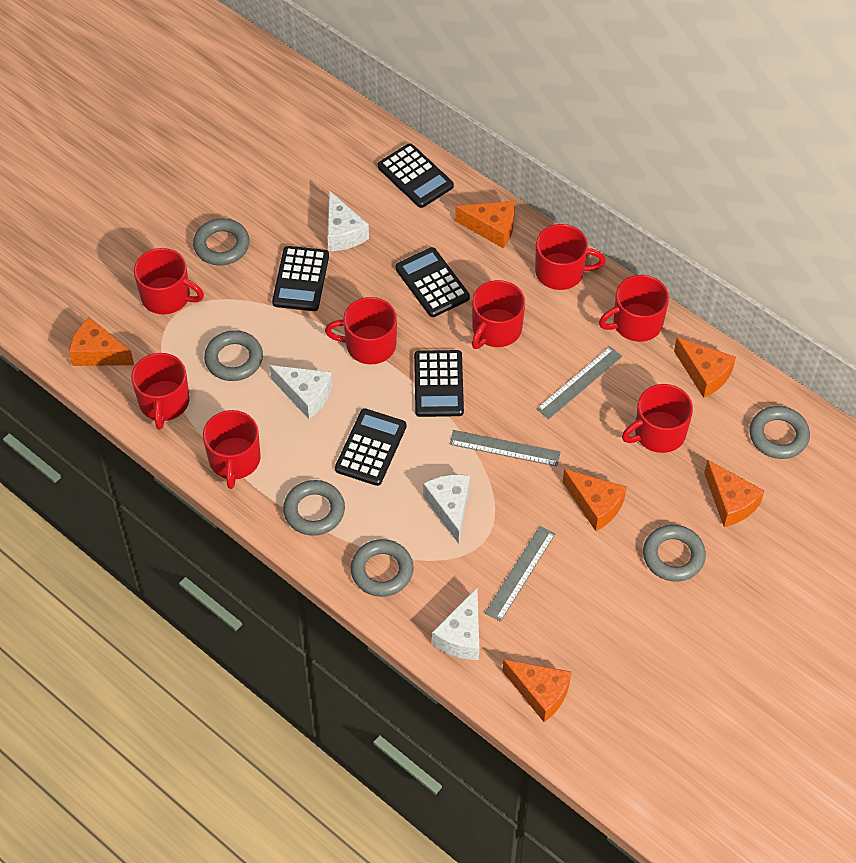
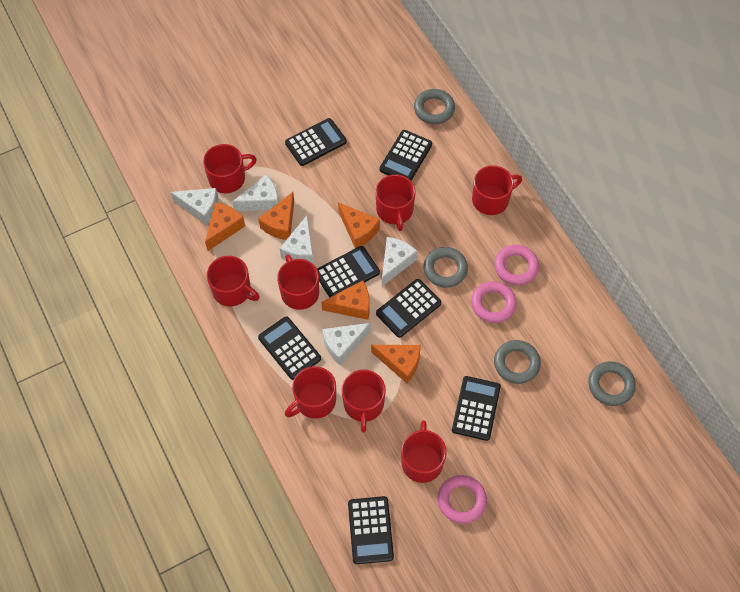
black calculator: 5 -> 7
grey ring: 6 -> 4
grey ruler: 3 -> 0
orange cheese: 6 -> 5
pink ring: 0 -> 3
white cheese: 4 -> 5

